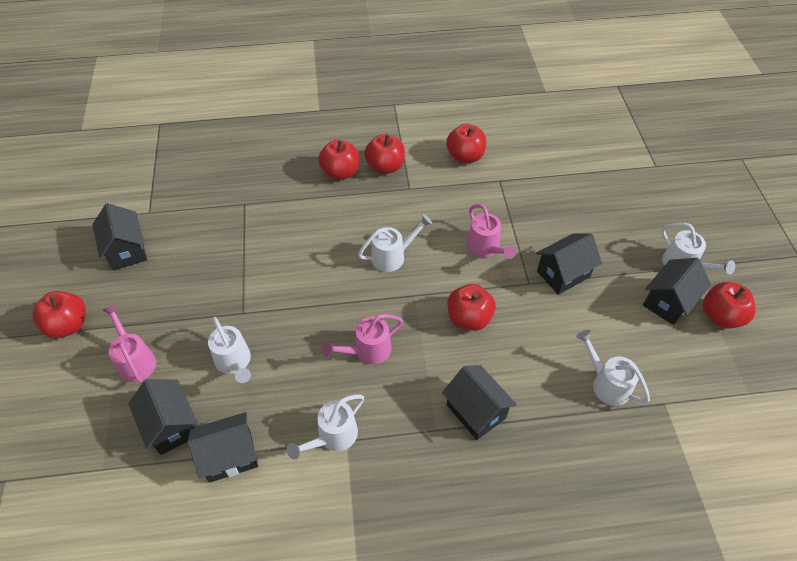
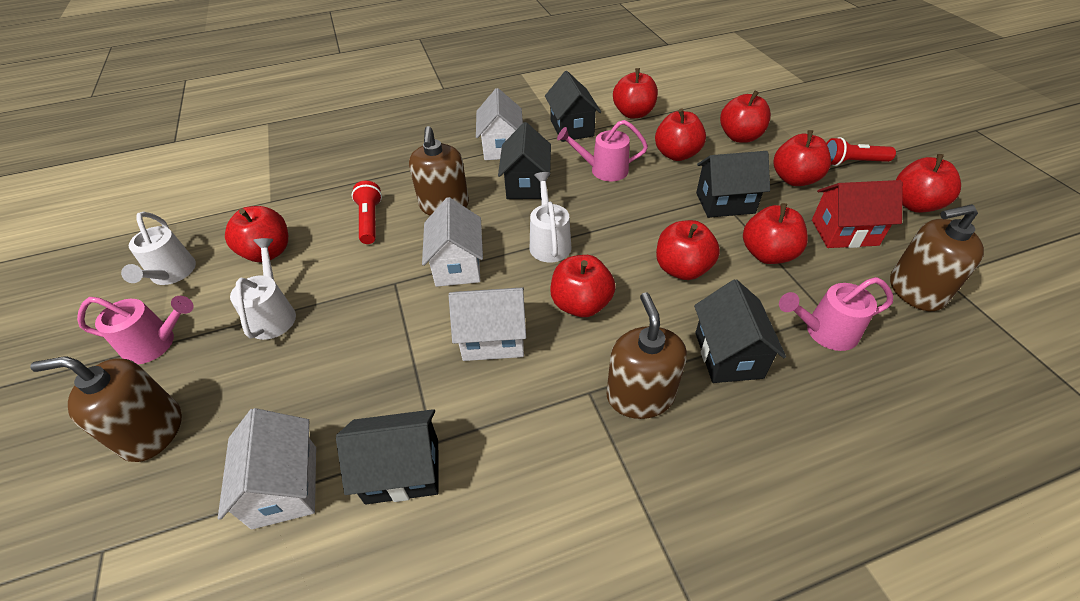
black house: 6 -> 5
brown soap dispenser: 0 -> 4
red apple: 6 -> 9
red flashlight: 0 -> 2
red house: 0 -> 1
white house: 0 -> 4
white watering can: 5 -> 3

